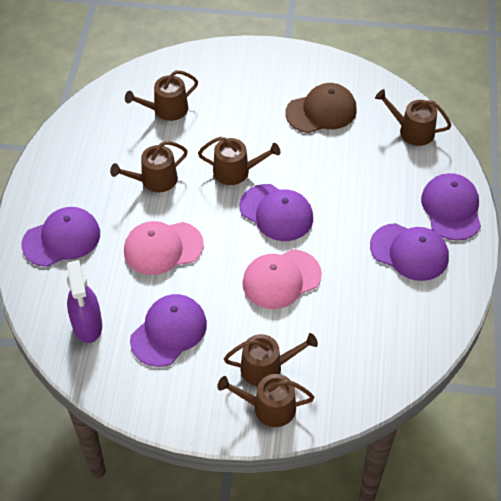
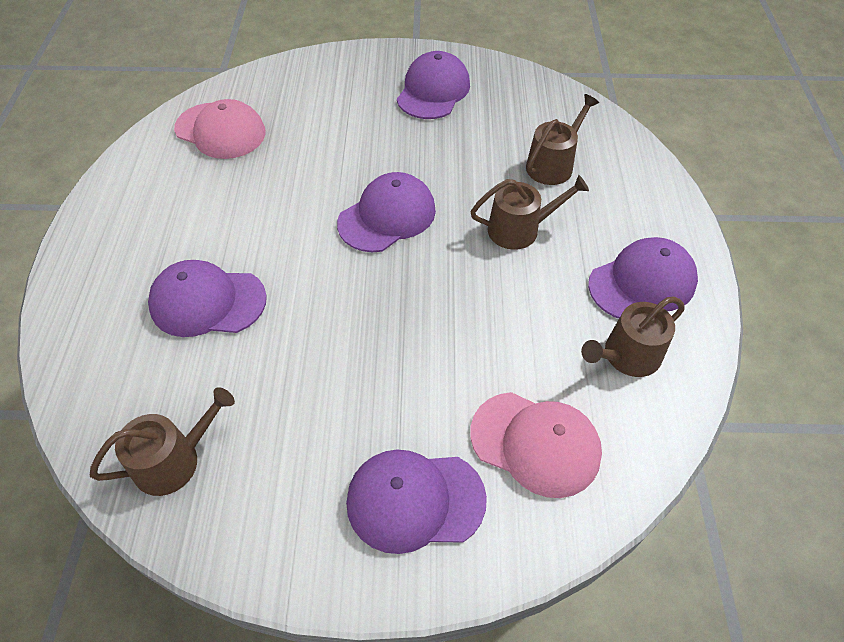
brown cap: 1 -> 0
brown watering can: 6 -> 4
purple spray bottle: 1 -> 0

